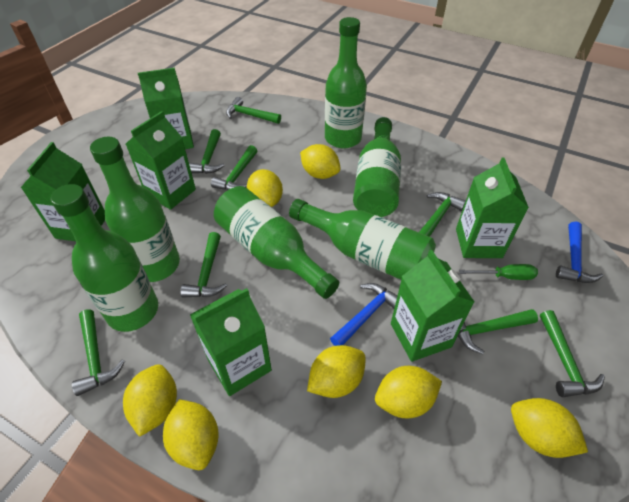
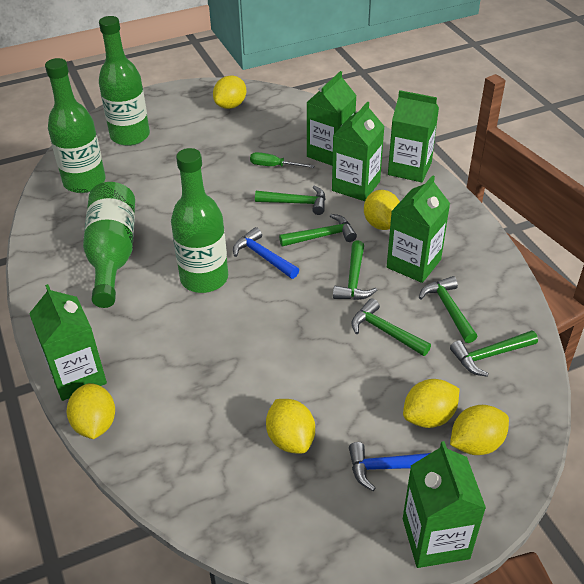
green bottle: 6 -> 4
green hammer: 8 -> 6
yellow lemon: 7 -> 6

